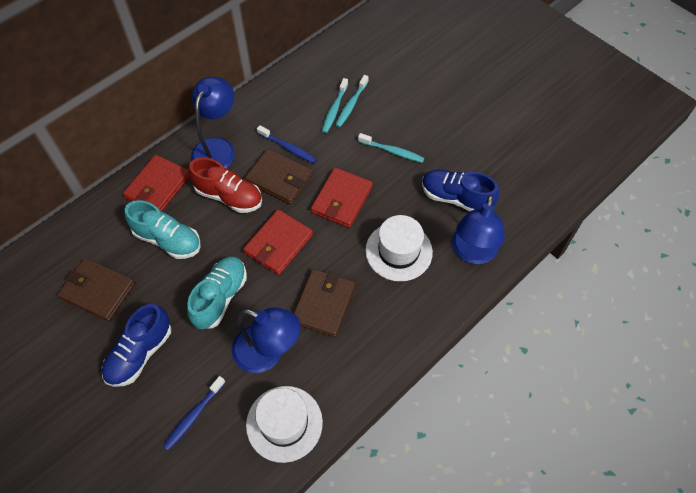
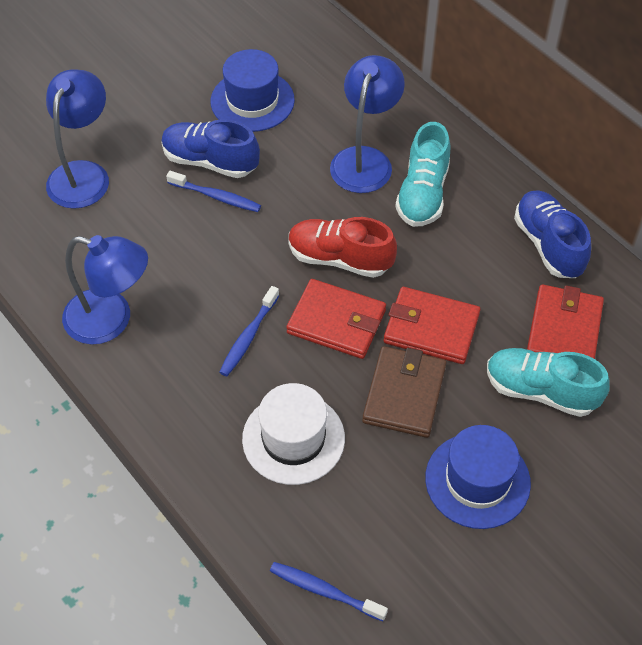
blue hat: 0 -> 2
blue toothbrush: 2 -> 3
brown wallet: 3 -> 1
turquoise toothbrush: 3 -> 0
white hat: 2 -> 1

